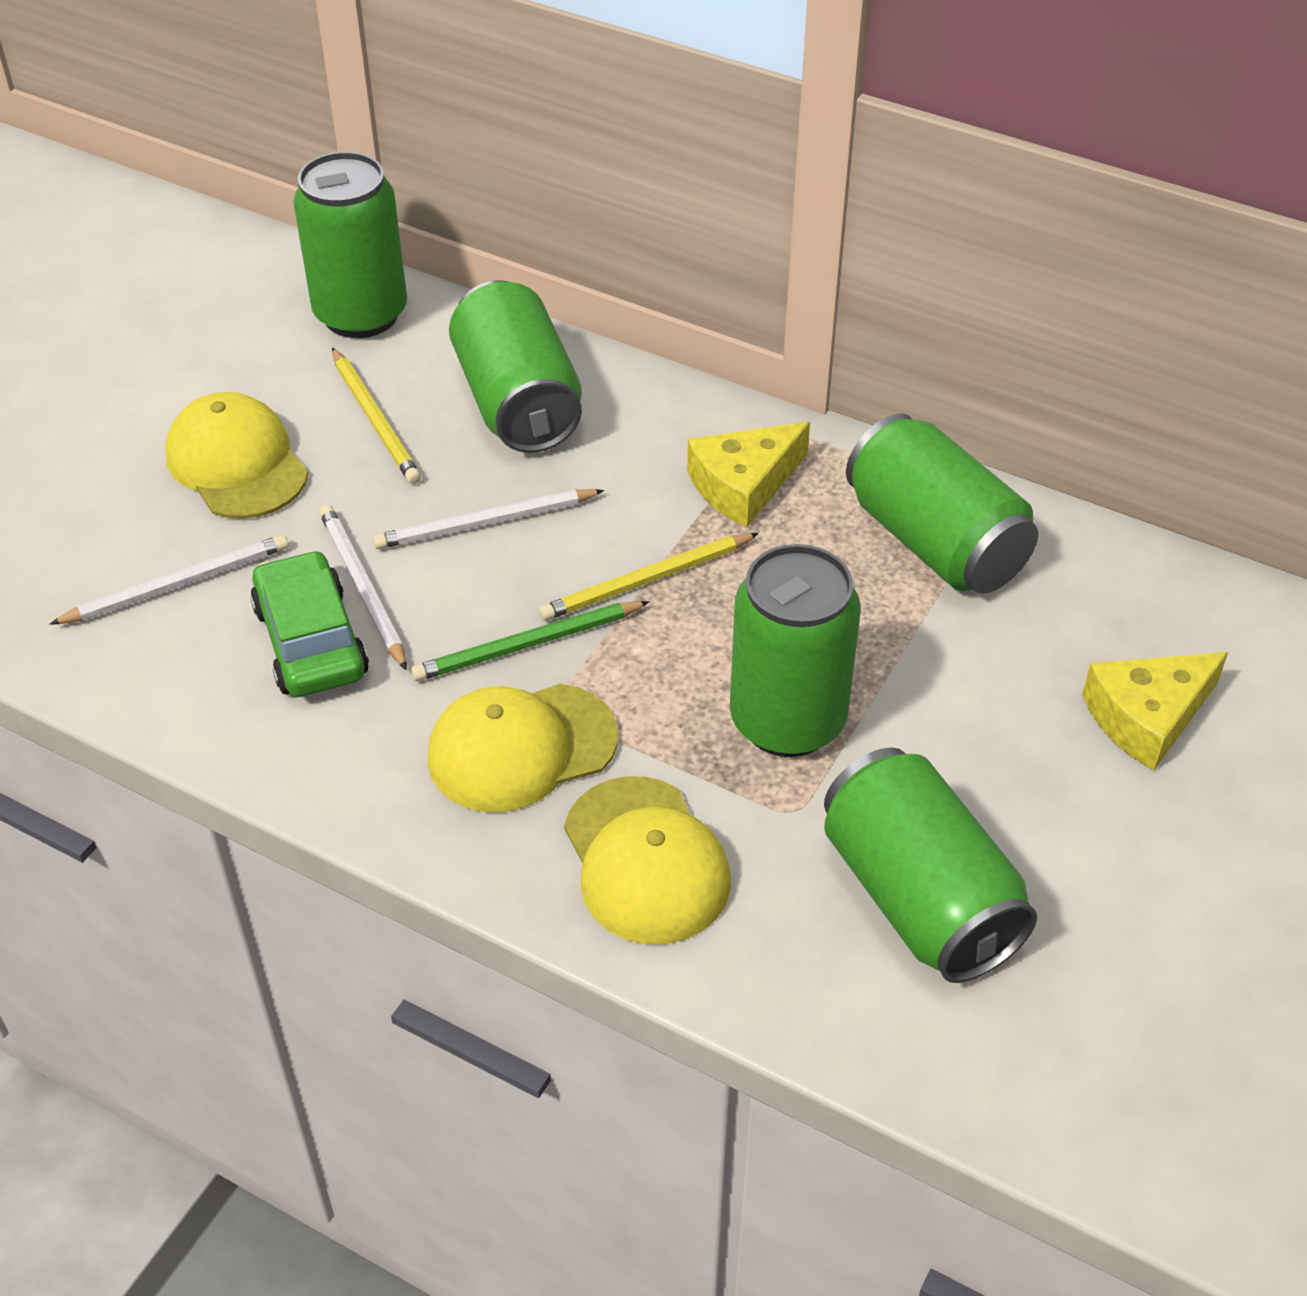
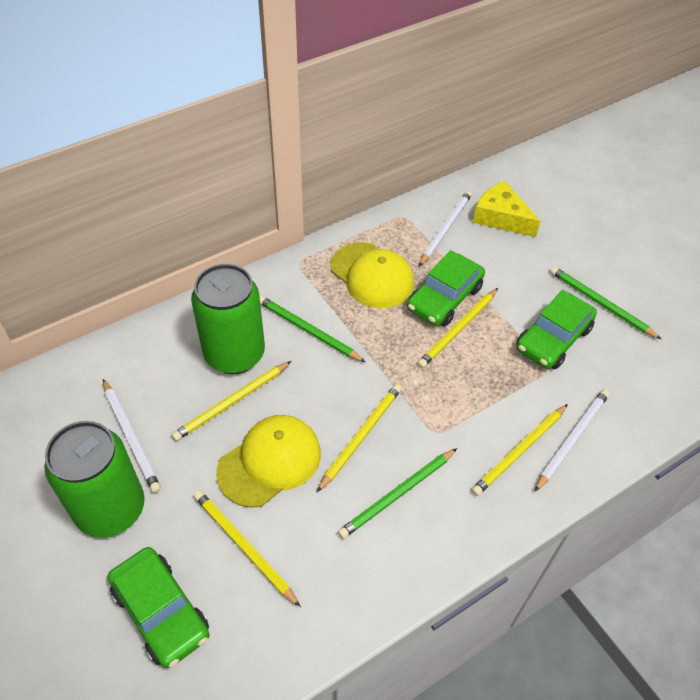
green can: 5 -> 2
green car: 1 -> 3
green pencil: 1 -> 3
yellow cap: 3 -> 2
yellow cheese: 2 -> 1
yellow pencil: 2 -> 5

